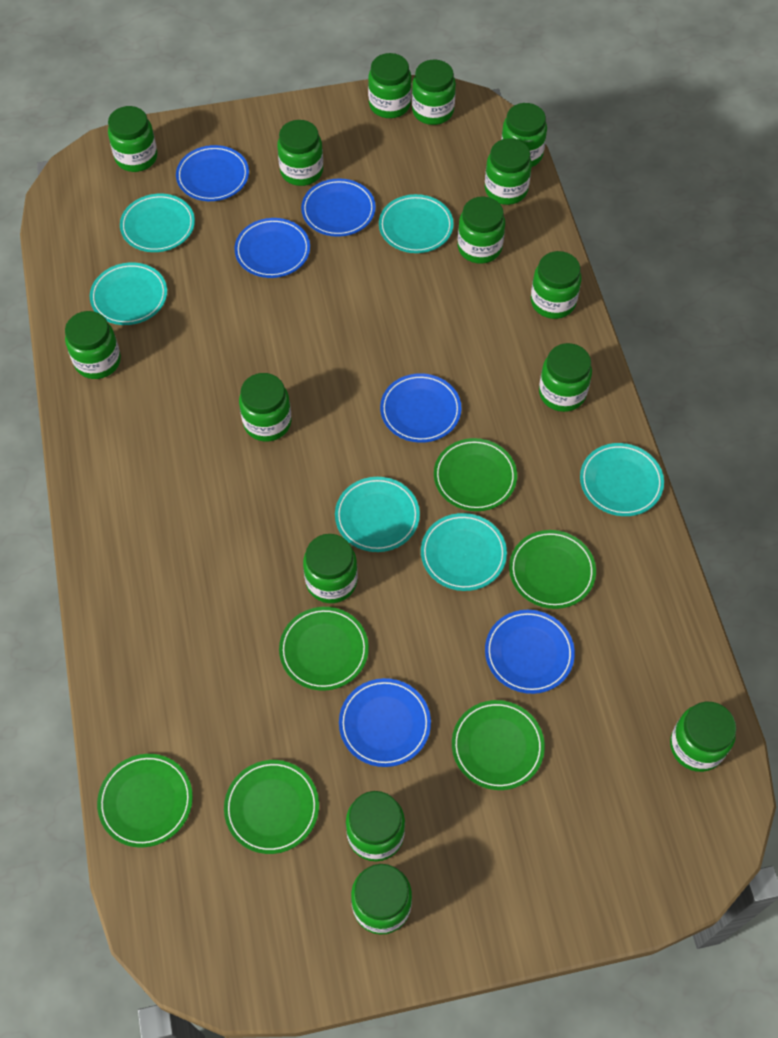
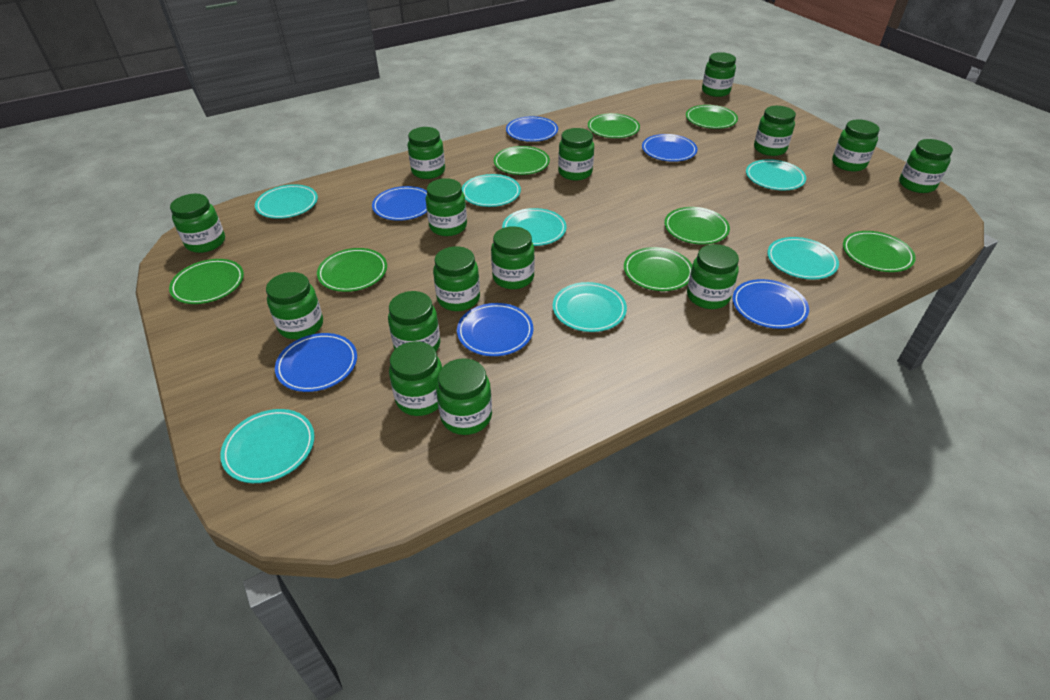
green plate: 6 -> 8
turquoise plate: 6 -> 7

